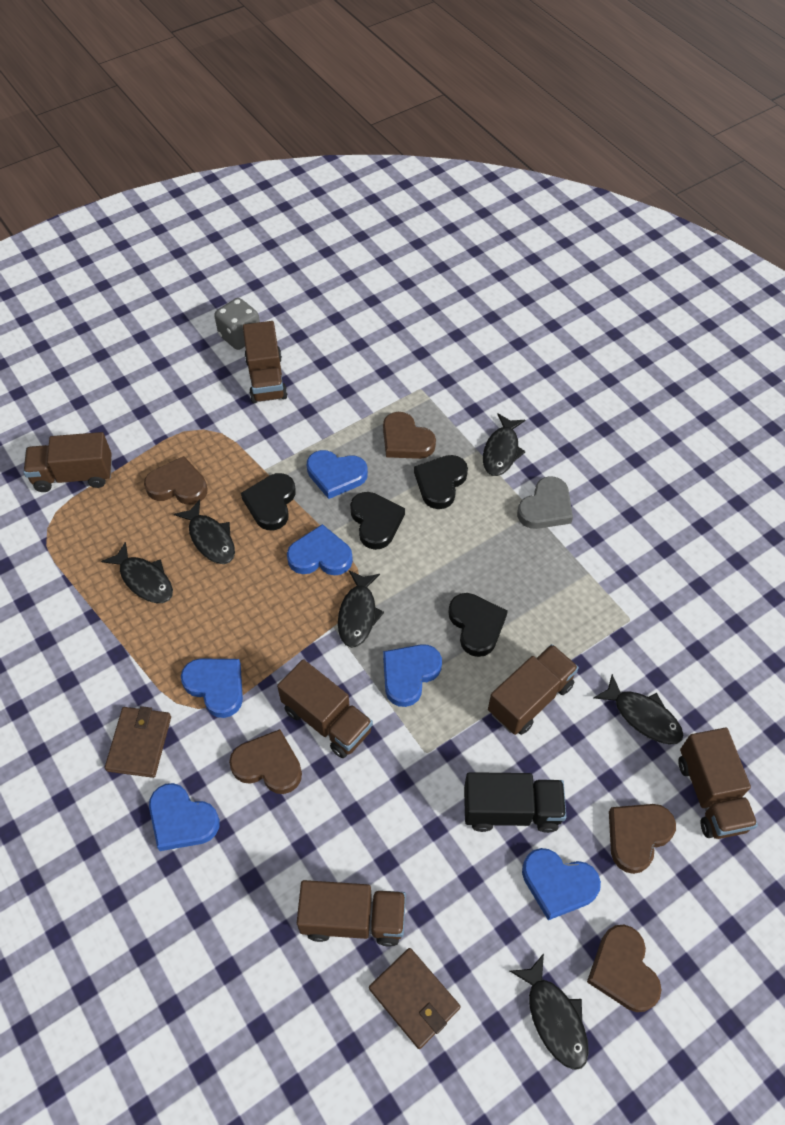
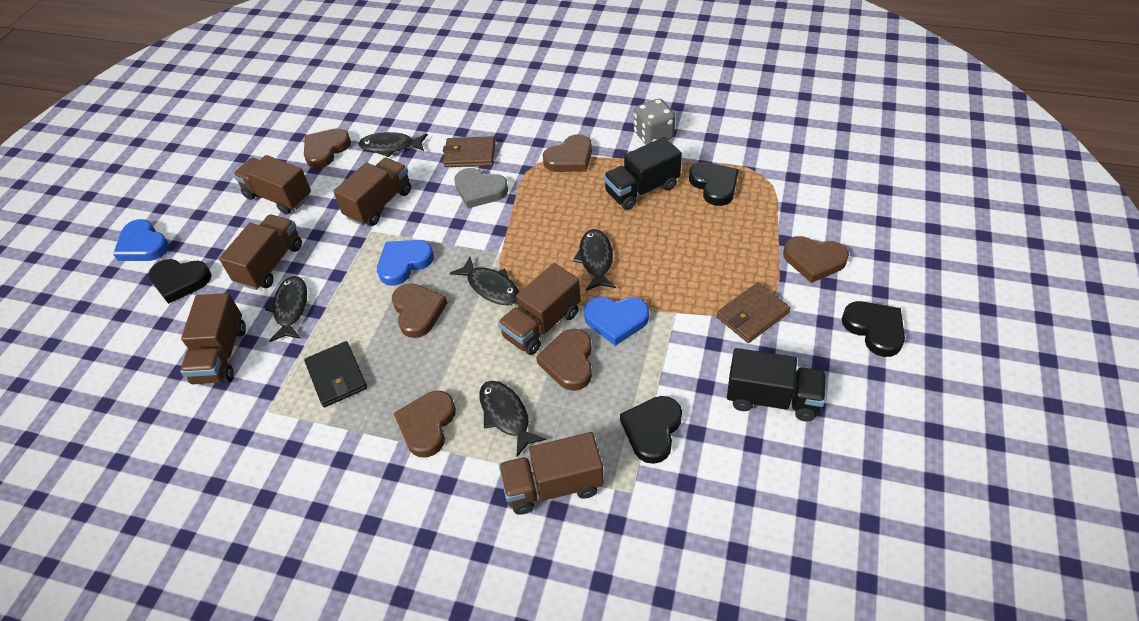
black fish: 6 -> 5
black truck: 1 -> 2
black wallet: 0 -> 1
blue heart: 6 -> 3
brown heart: 5 -> 6

